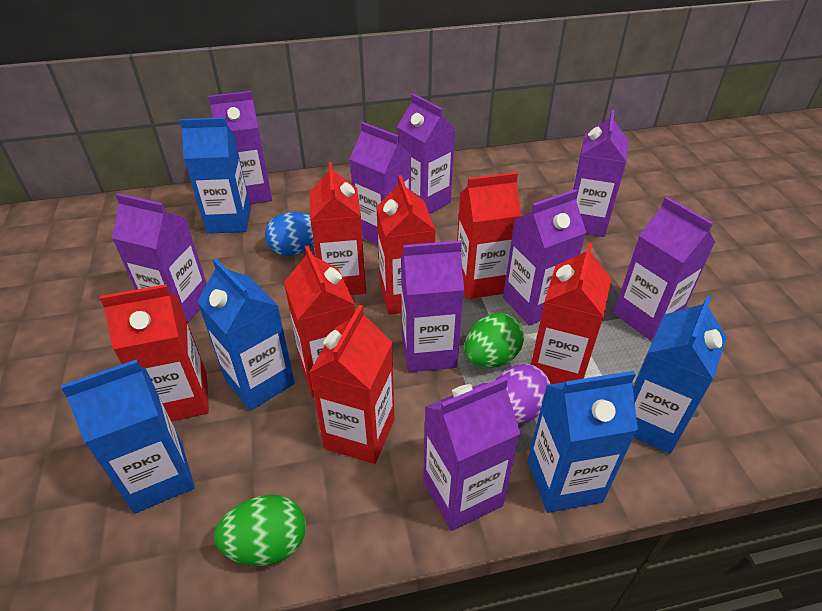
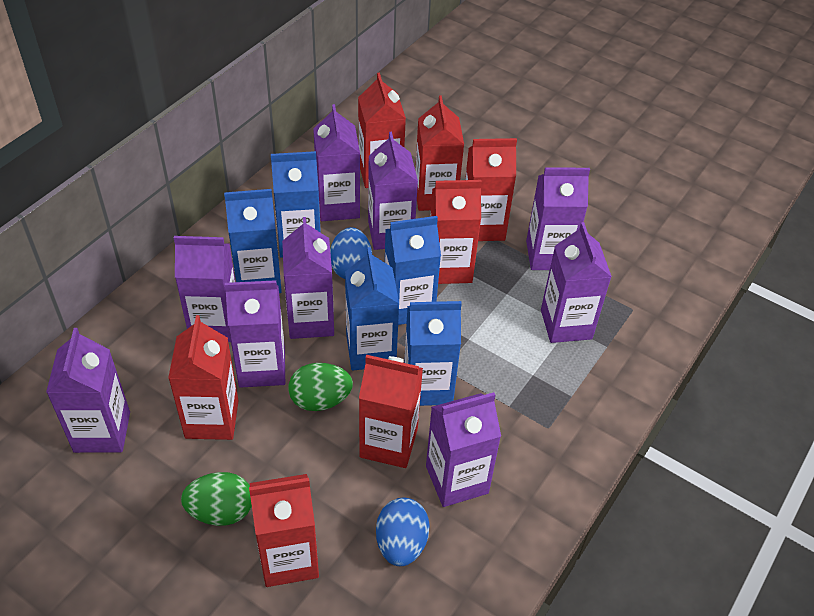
blue egg: 1 -> 2
purple egg: 1 -> 0

